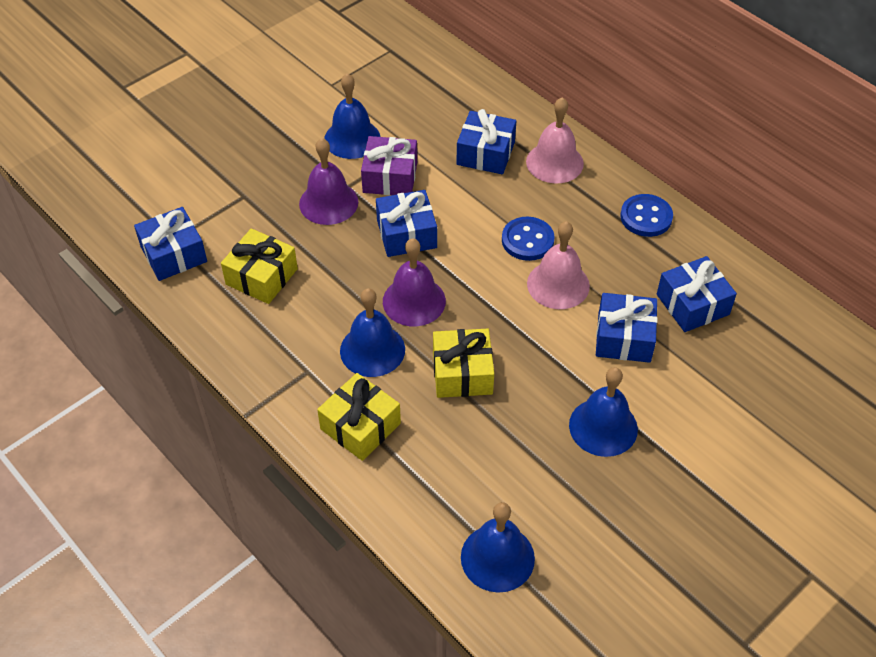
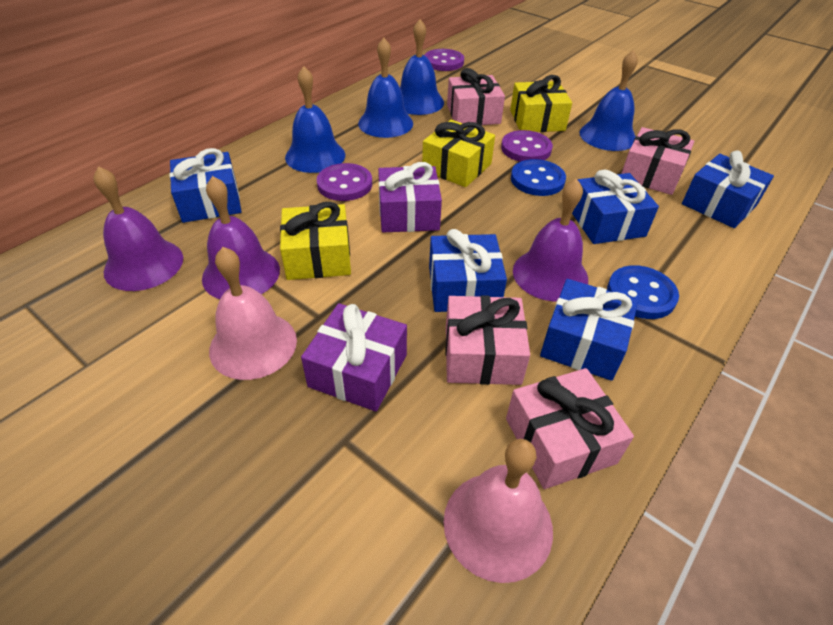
pink gift: 0 -> 4
purple bell: 2 -> 3
purple button: 0 -> 3
purple gift: 1 -> 2

